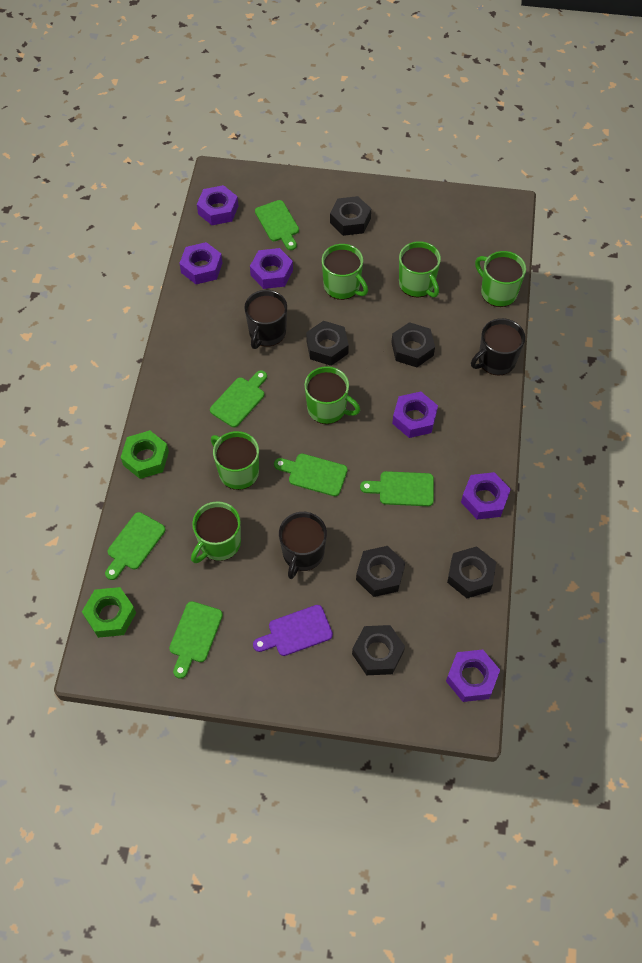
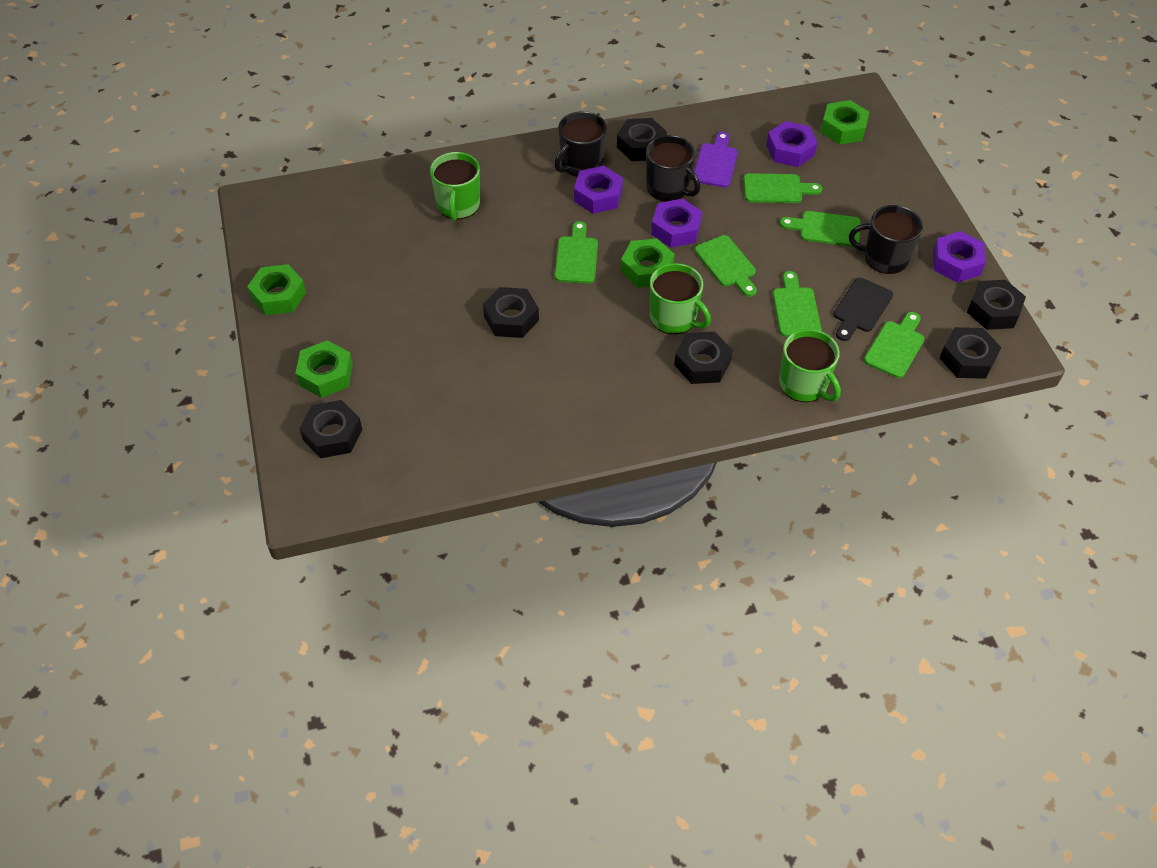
black cutting board: 0 -> 1
green mug: 6 -> 3
green nut: 2 -> 4
purple nut: 6 -> 4

